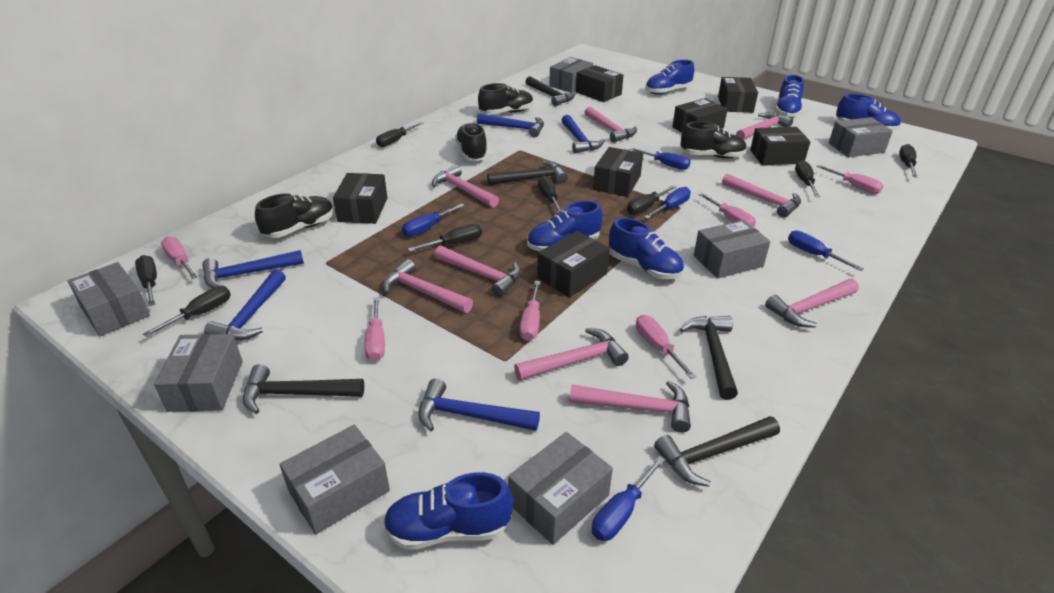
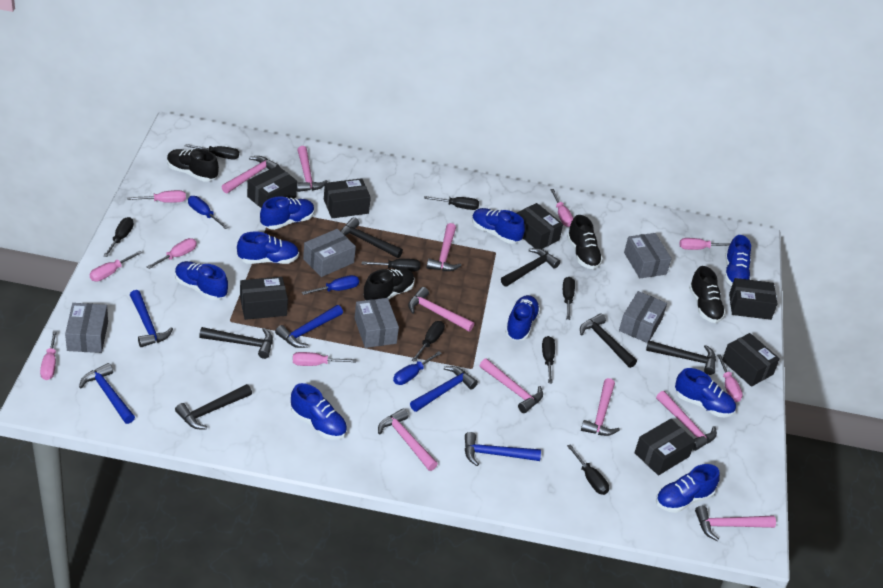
black hammer: 5 -> 6
blue screwdriver: 5 -> 3
blue shoe: 6 -> 9
grey box: 7 -> 5
pink screwdriver: 6 -> 8

